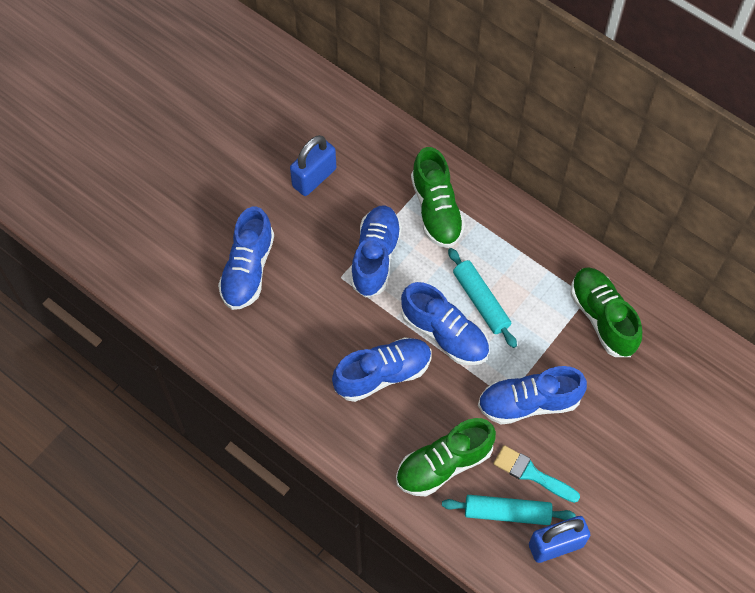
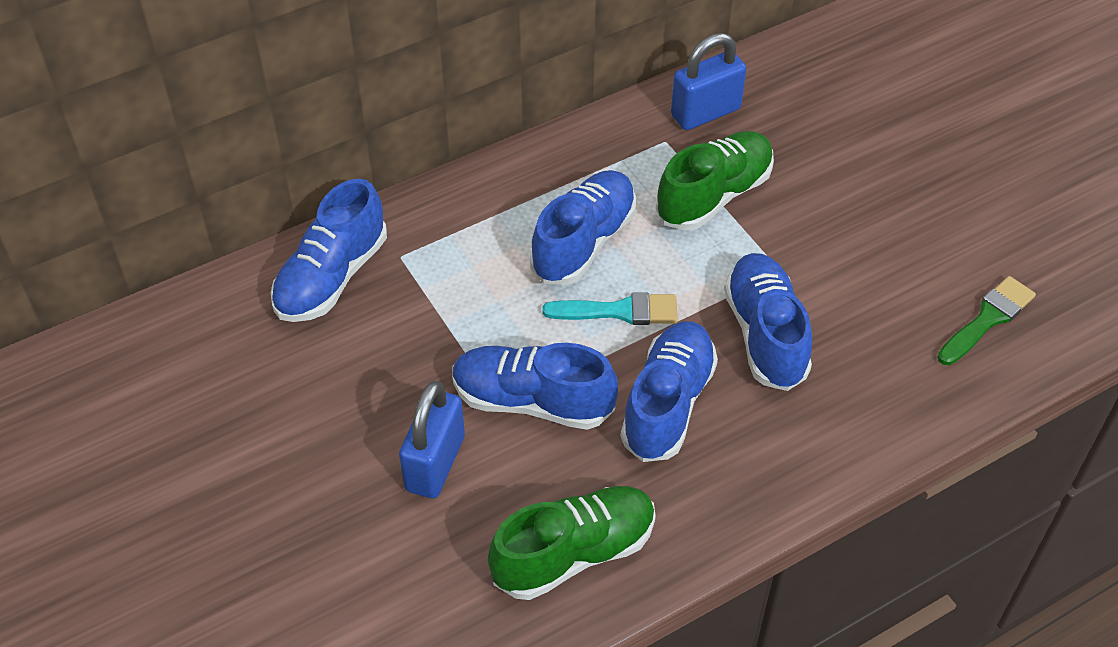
green brush: 0 -> 1
green shoe: 3 -> 2
turquoise rolling pin: 2 -> 0

